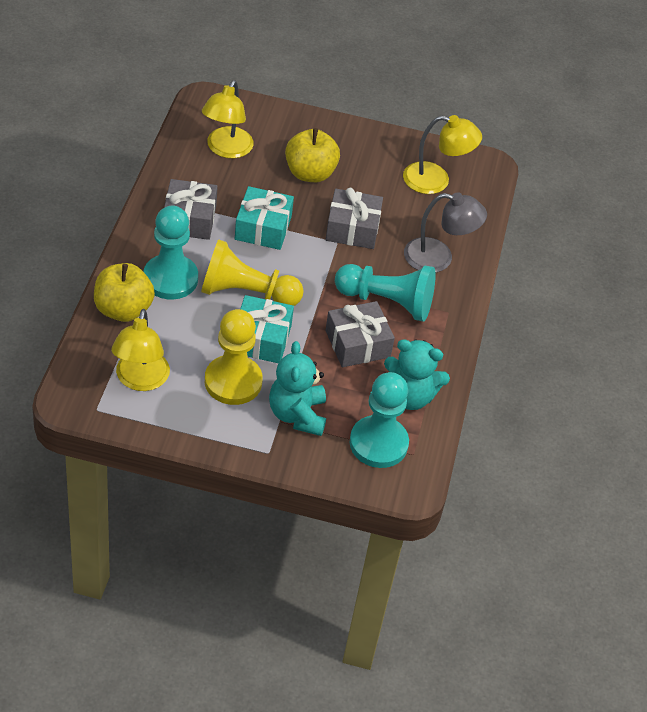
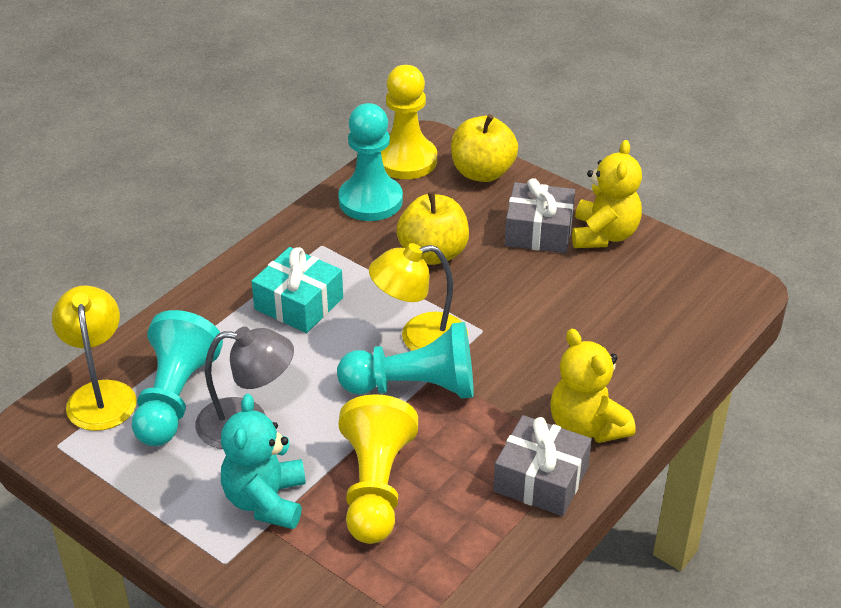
grey gift: 3 -> 2
turquoise gift: 2 -> 1
turquoise teddy bear: 2 -> 1
yellow lamp: 3 -> 2
yellow teddy bear: 0 -> 2

